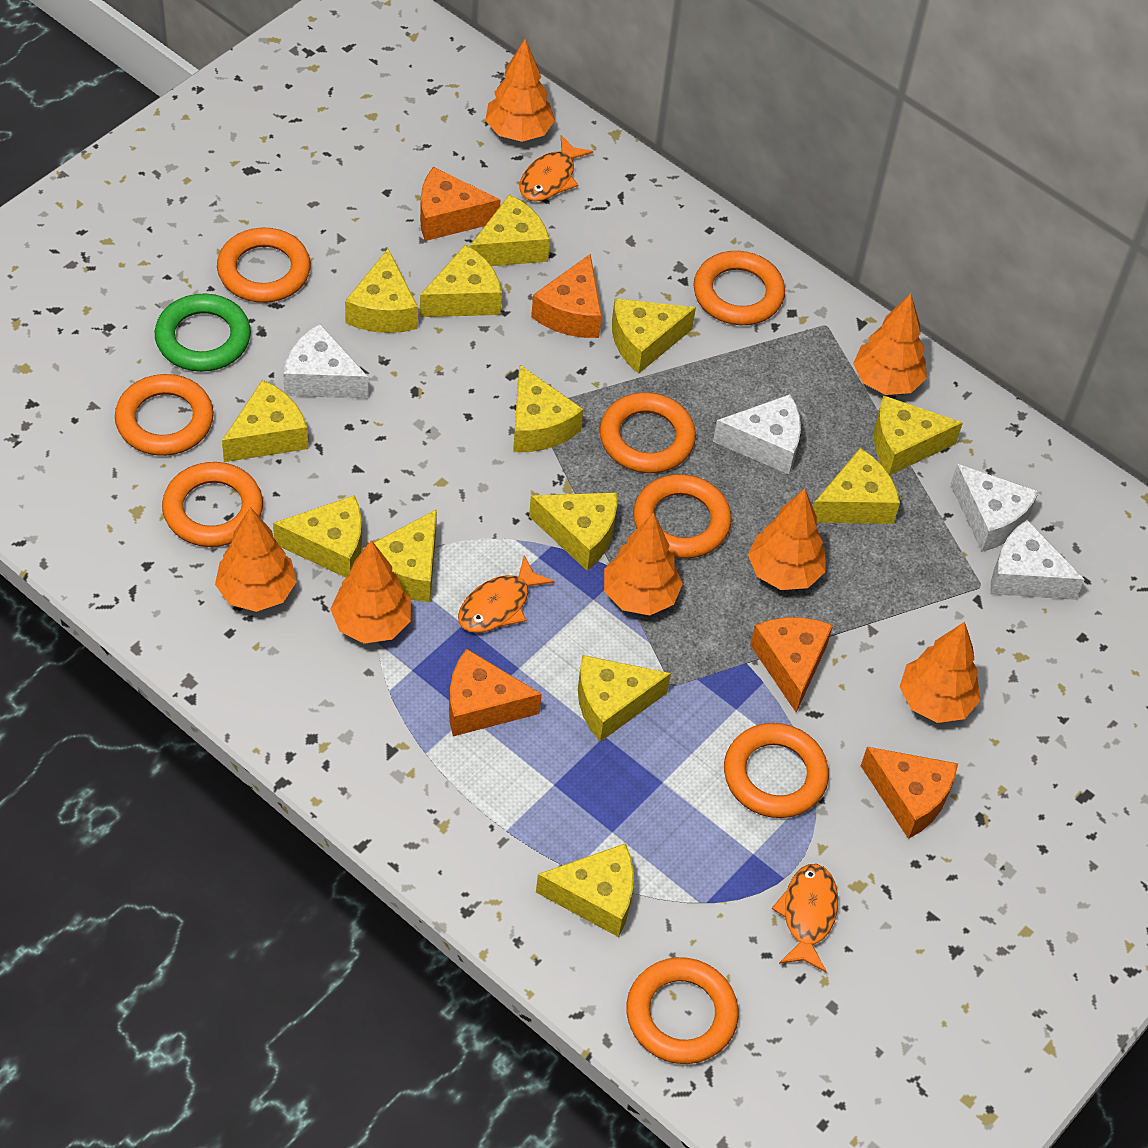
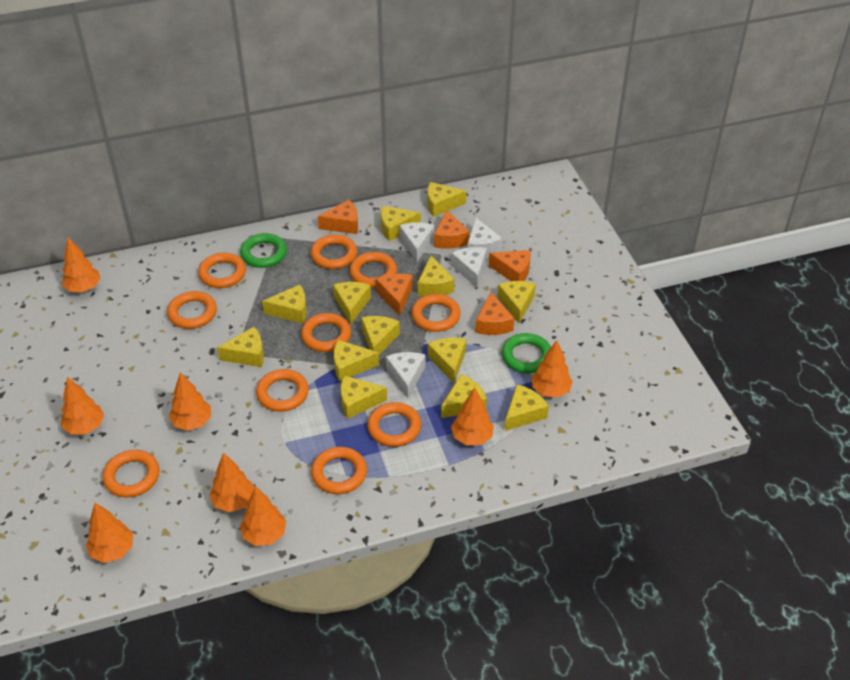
green ring: 1 -> 2
orange fish: 3 -> 0
orange ring: 8 -> 10
orange tree: 7 -> 8

